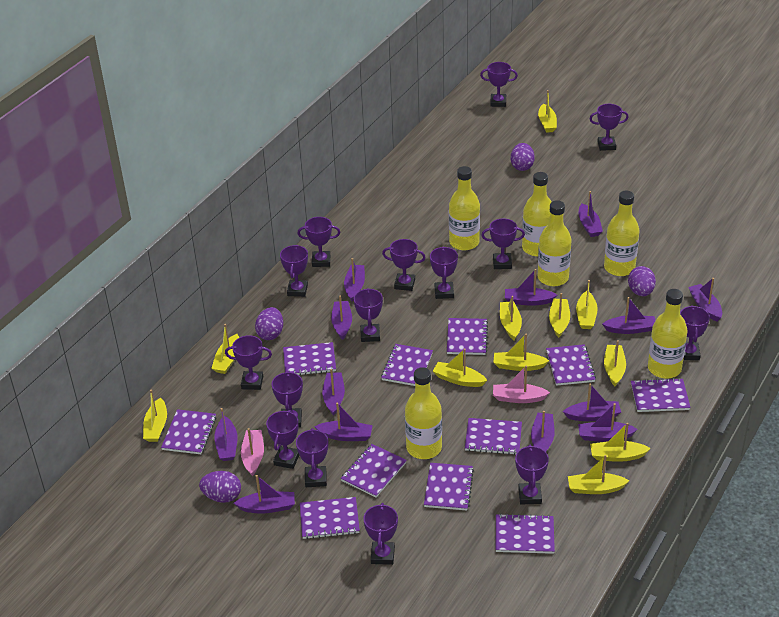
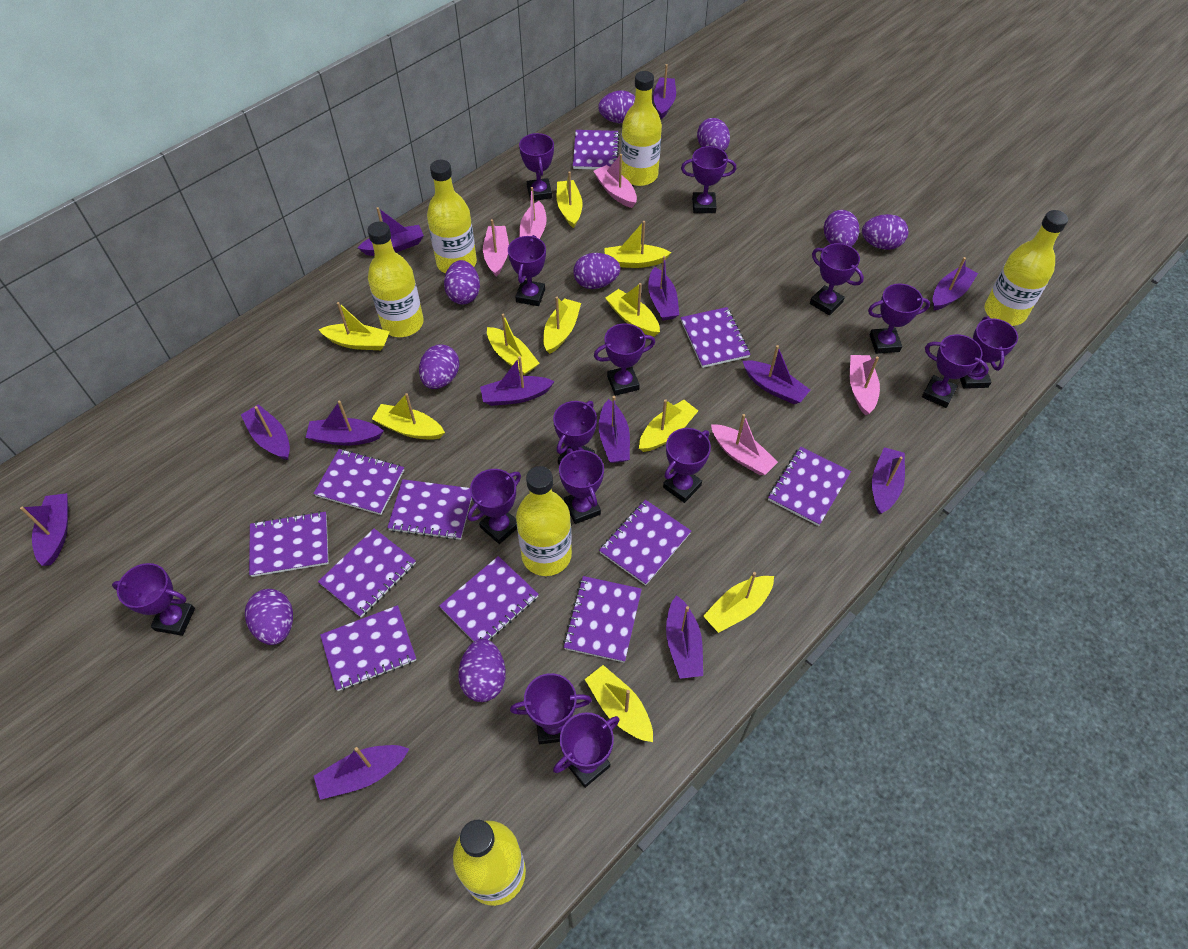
pink boat: 2 -> 5
purple egg: 4 -> 9
yellow boat: 11 -> 10

